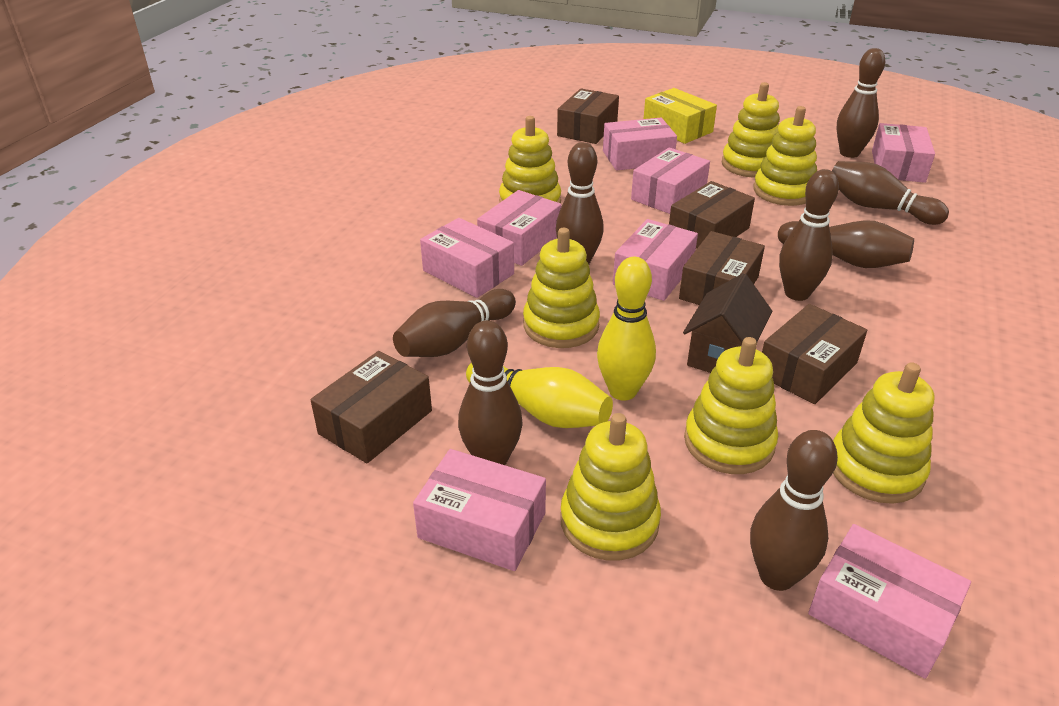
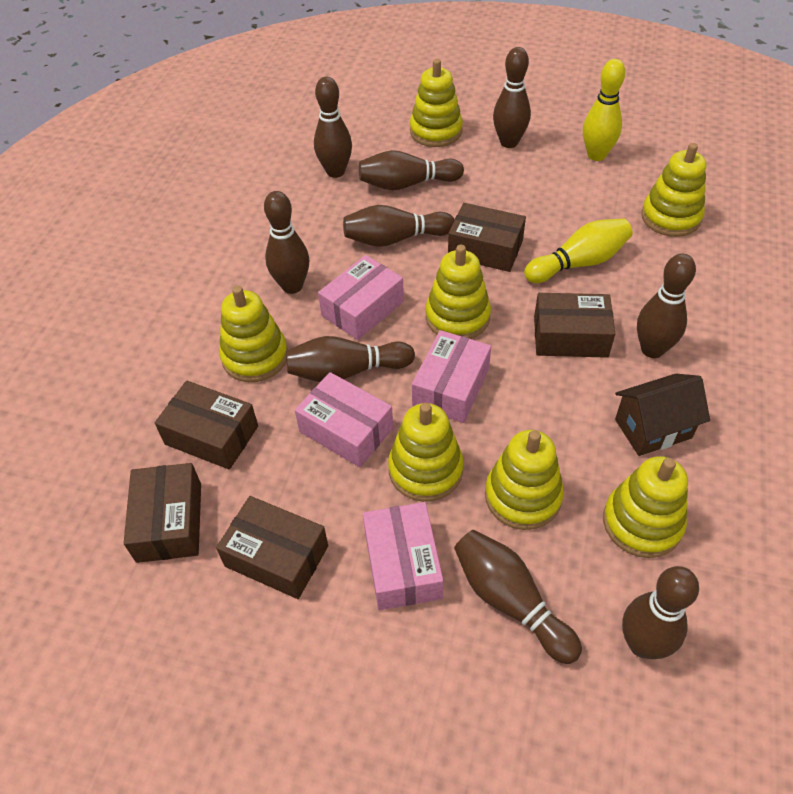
brown bowling pin: 8 -> 9
pink box: 8 -> 4
yellow box: 1 -> 0

